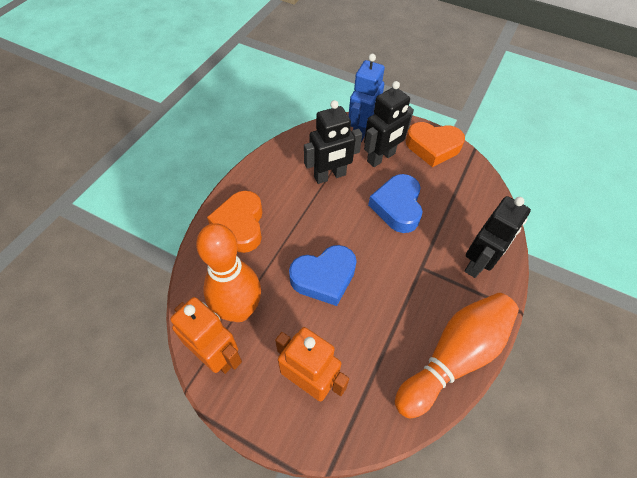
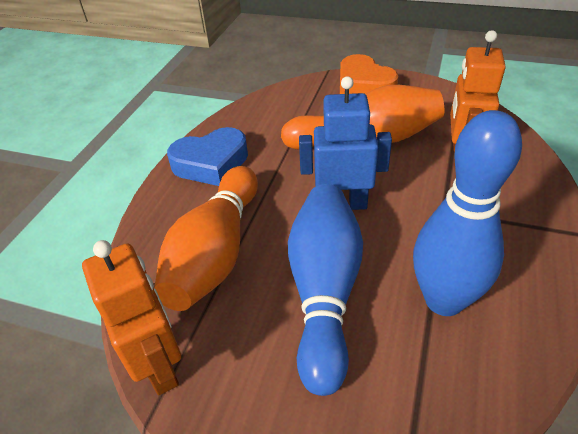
black robot: 3 -> 0
blue bowling pin: 0 -> 2
blue heart: 2 -> 1
orange heart: 2 -> 1

